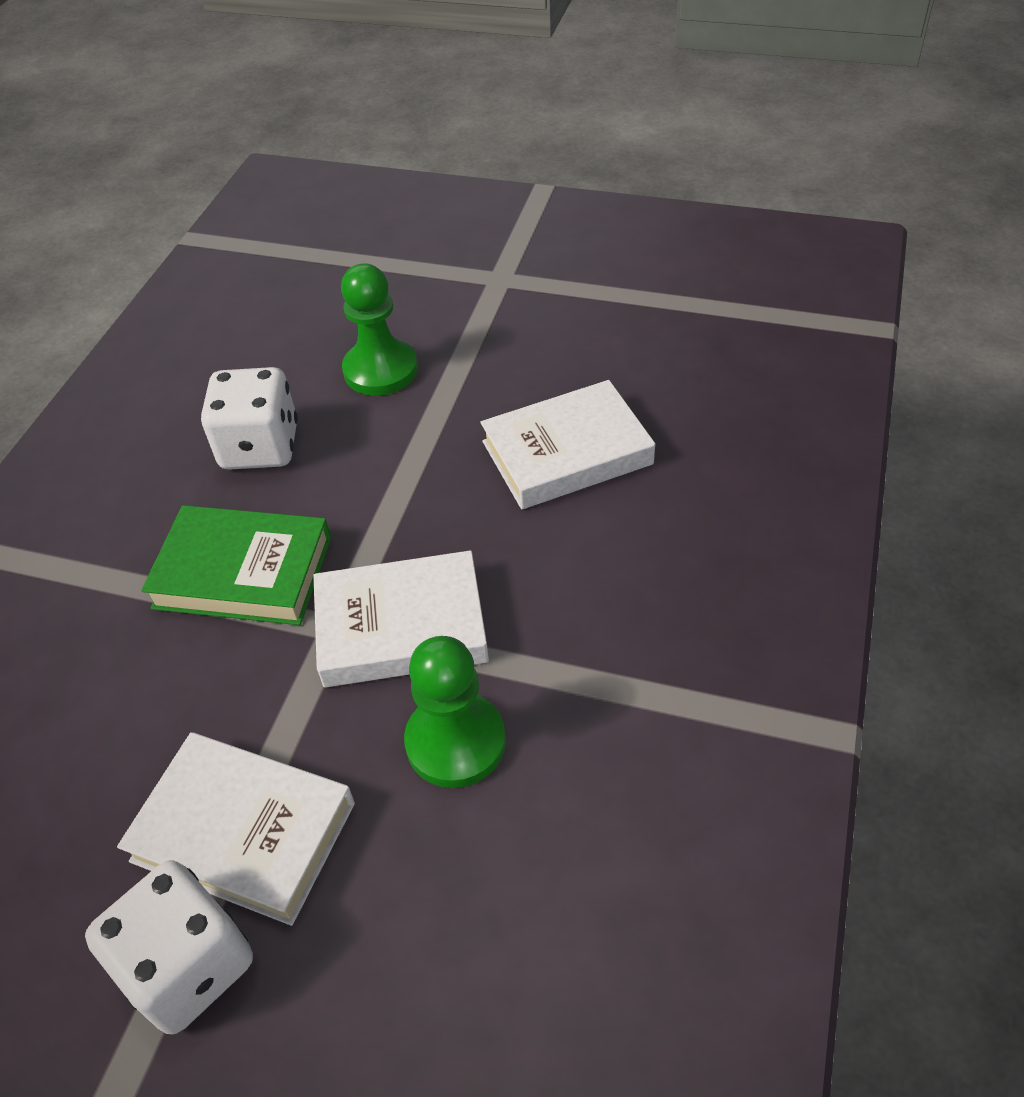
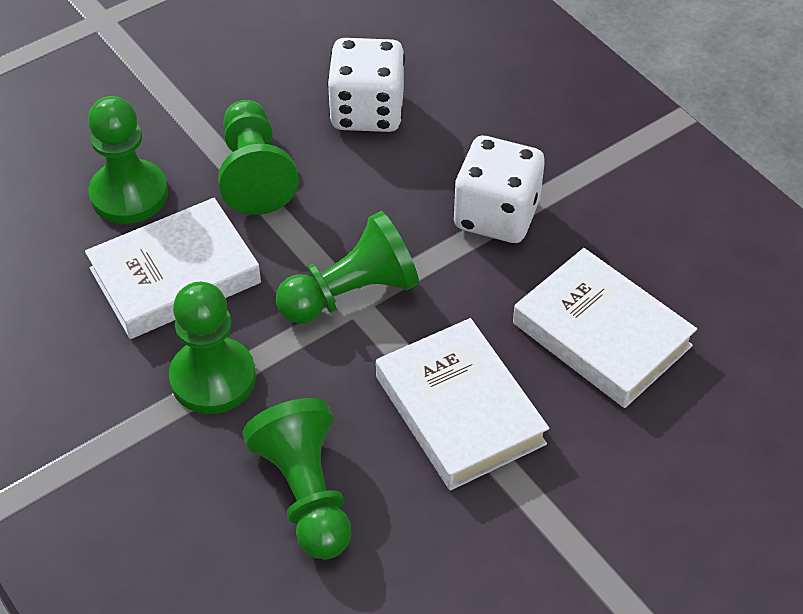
green book: 1 -> 0
green pawn: 2 -> 5

